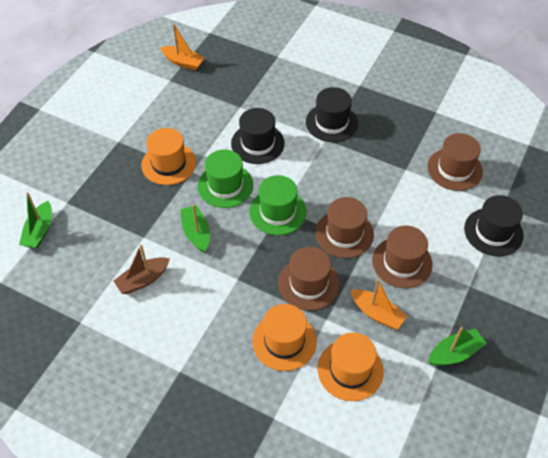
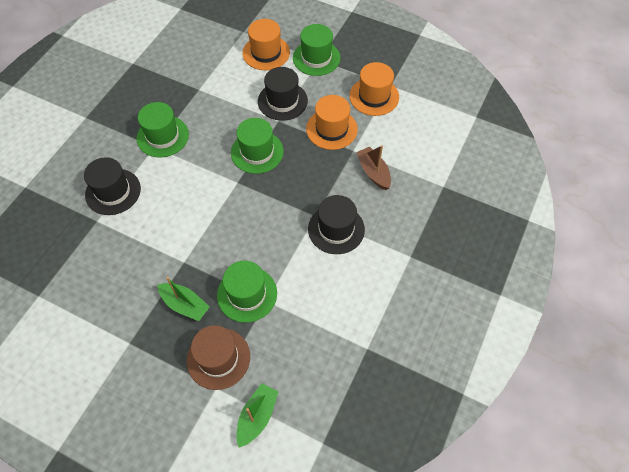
brown hat: 4 -> 1
green boat: 3 -> 2
green hat: 2 -> 4
orange boat: 2 -> 0

